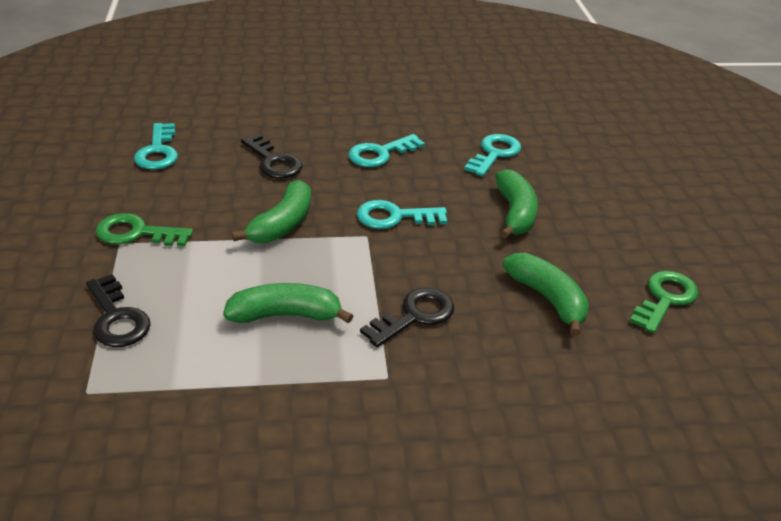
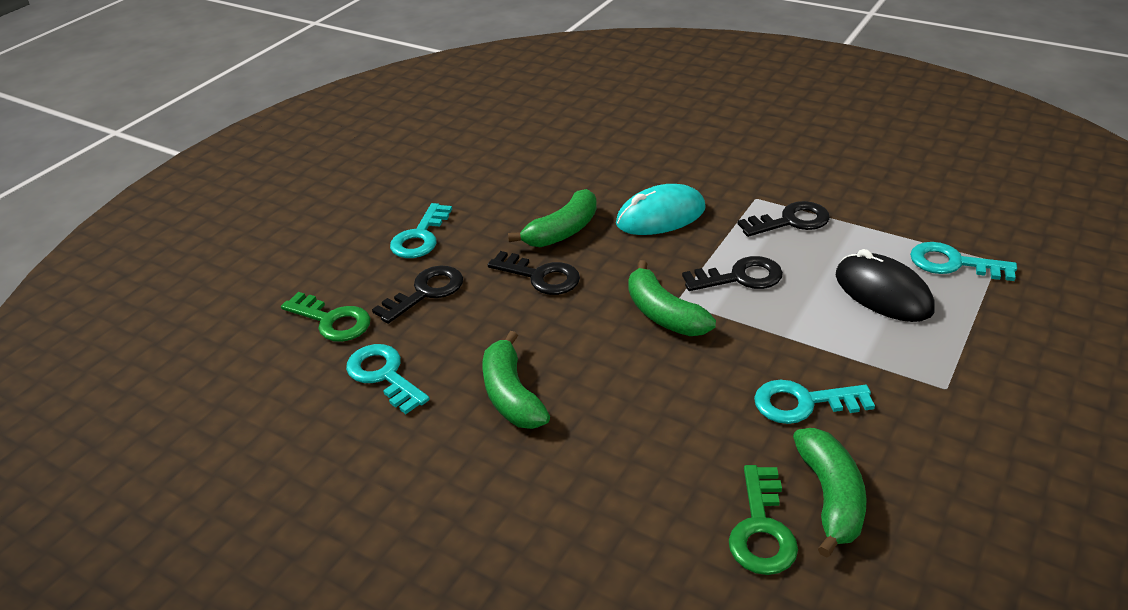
black key: 3 -> 4
black mouse: 0 -> 1
turquoise mouse: 0 -> 1

